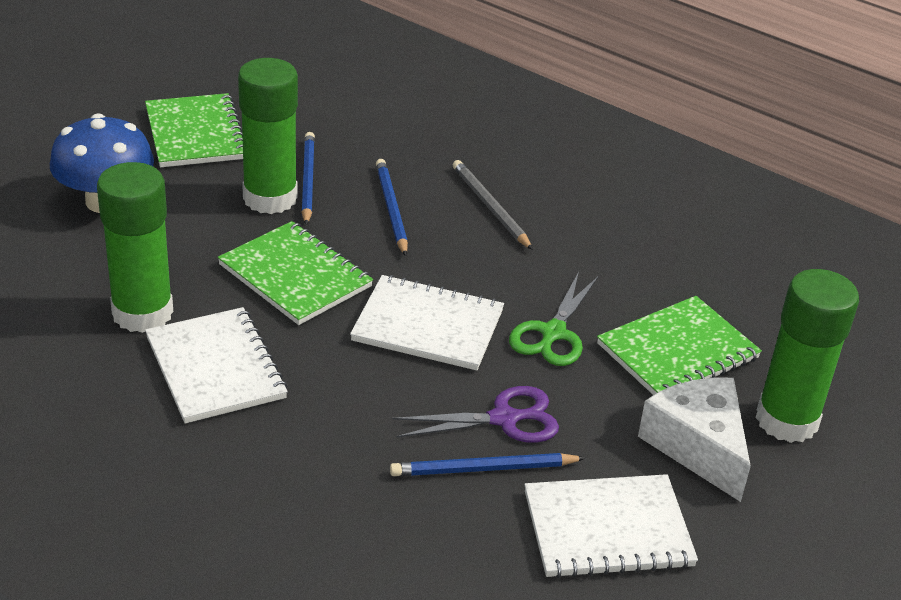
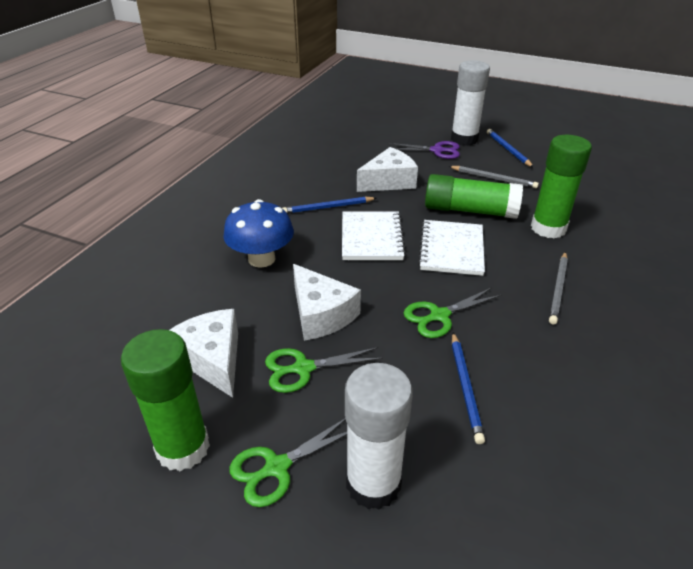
green notebook: 3 -> 0
green scissors: 1 -> 3
grey pencil: 1 -> 2
white cheese: 1 -> 3
white glue stick: 0 -> 2
white notebook: 3 -> 2

